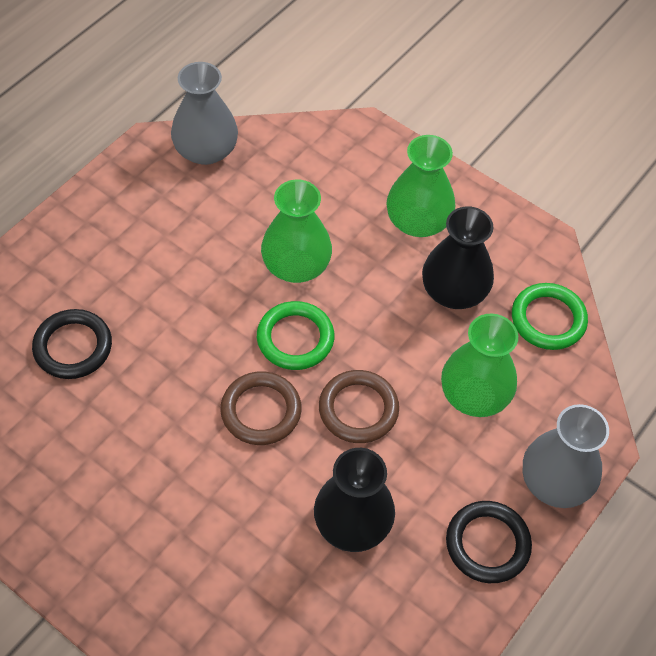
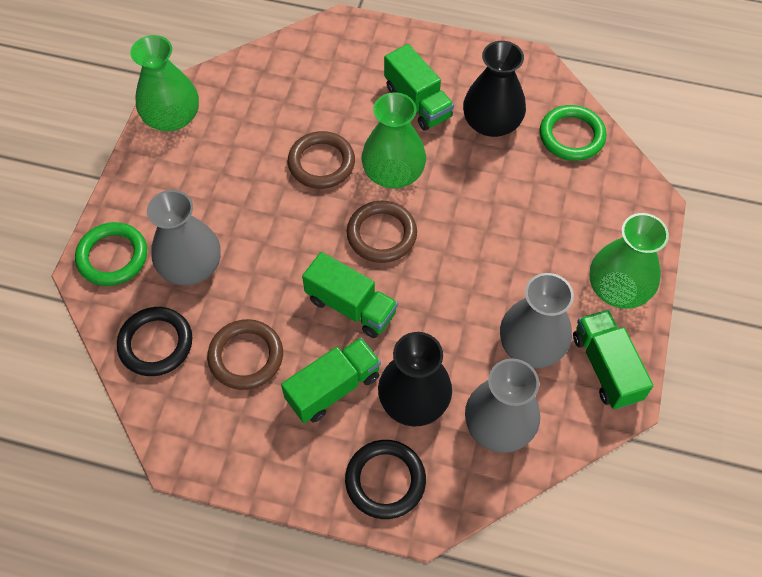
brown ring: 2 -> 3
green truck: 0 -> 4
grey vase: 2 -> 3

